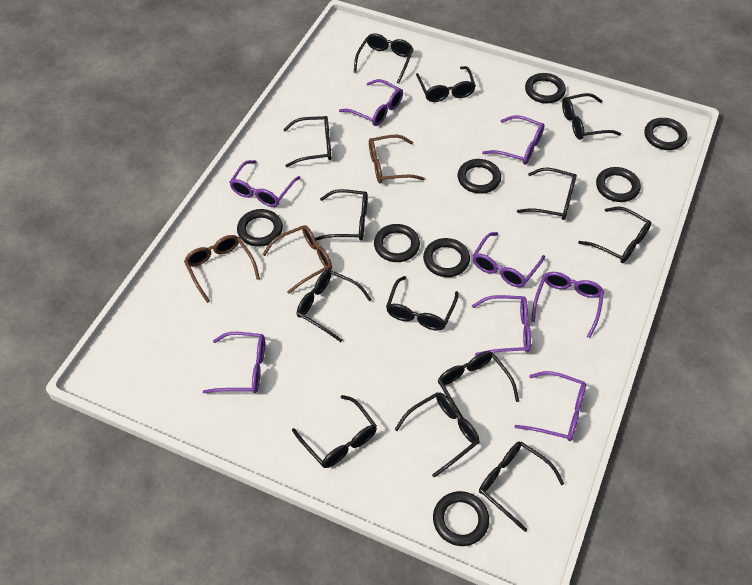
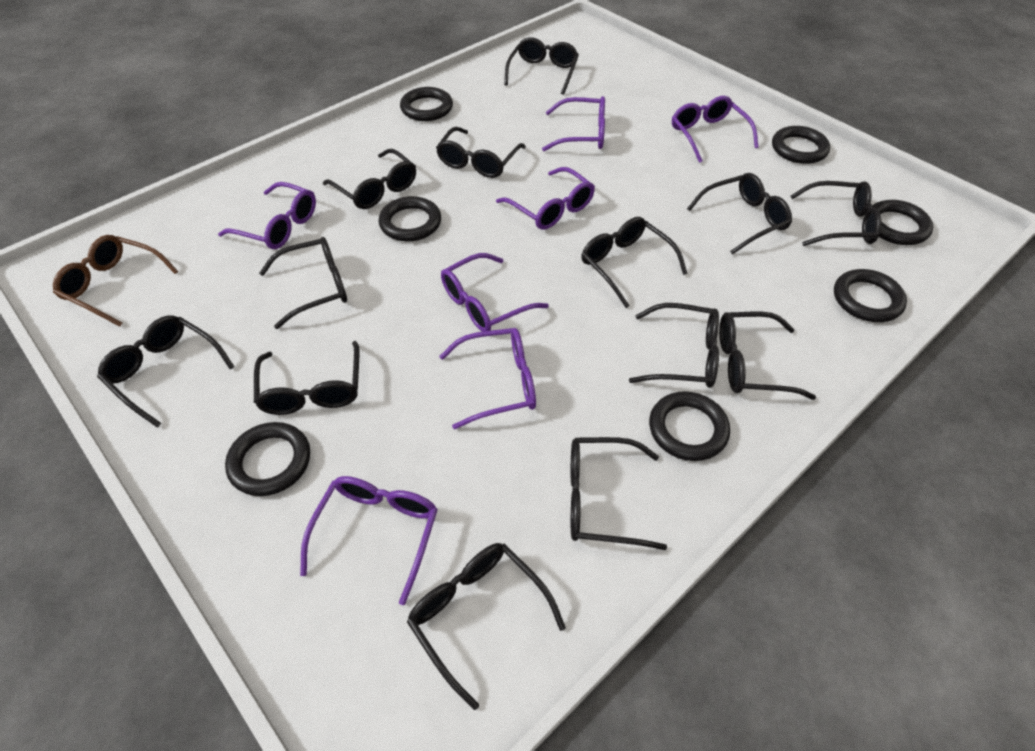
black ring: 8 -> 7
brown glasses: 3 -> 1
purple glasses: 8 -> 7

